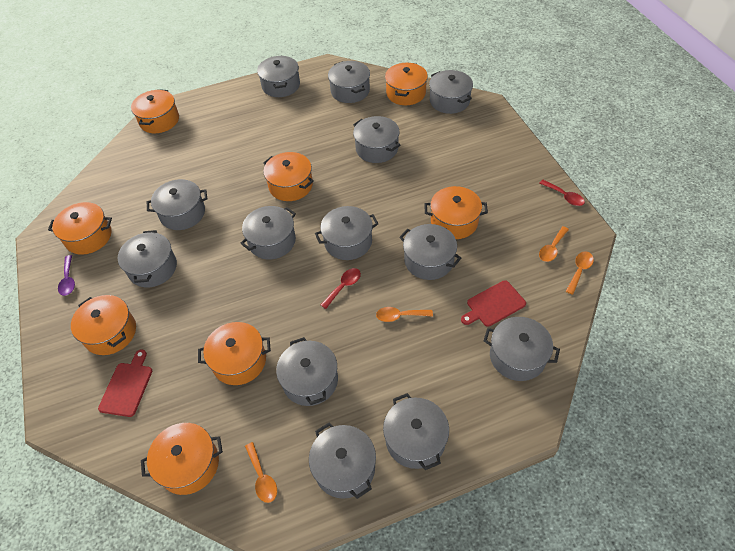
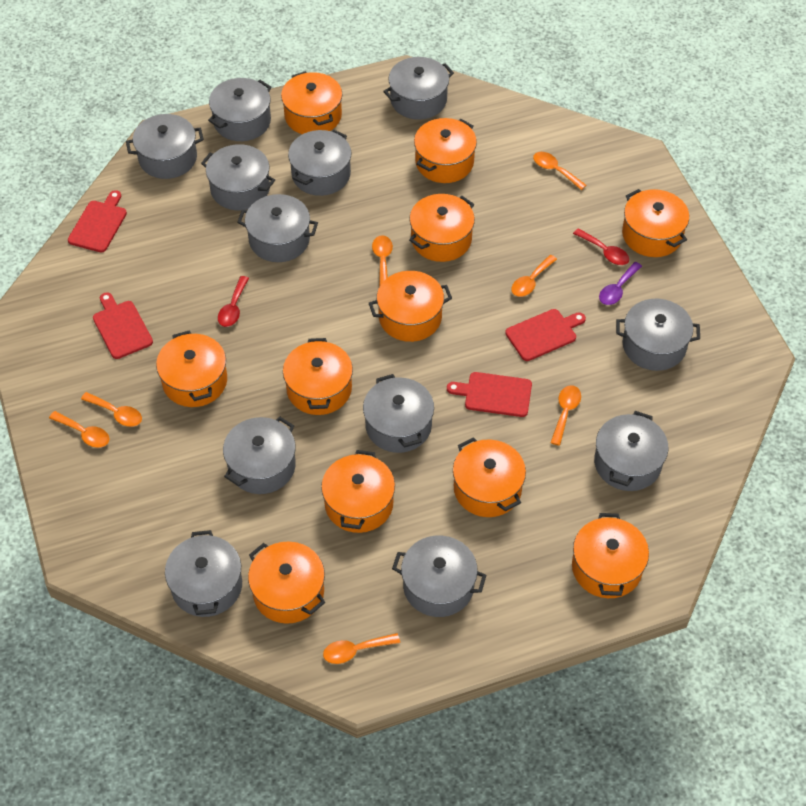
grey pot: 13 -> 12
orange pot: 8 -> 11
orange spoon: 4 -> 7
red cutting board: 2 -> 4

